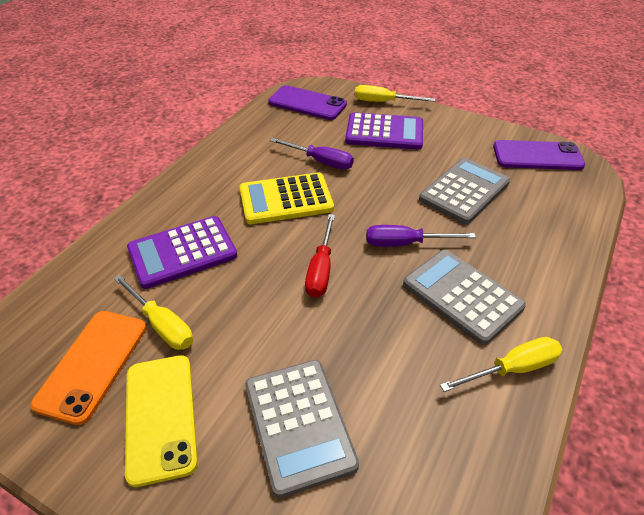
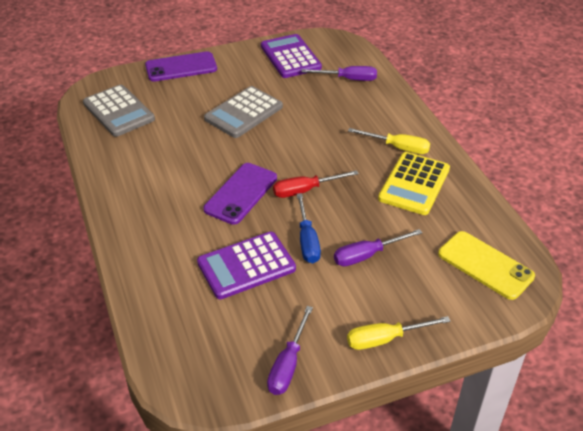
blue screwdriver: 0 -> 1
grey calculator: 3 -> 2
orange phone: 1 -> 0
purple screwdriver: 2 -> 3
yellow screwdriver: 3 -> 2

